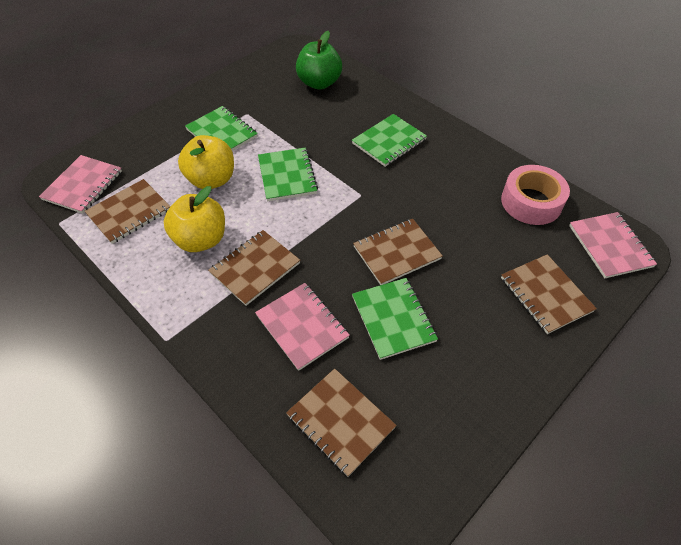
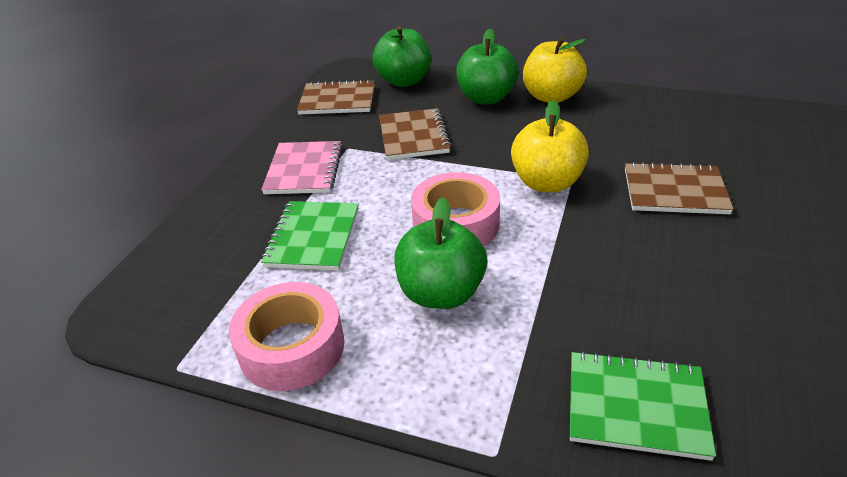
brown notebook: 5 -> 3
green apple: 1 -> 3
green notebook: 4 -> 2
pink notebook: 3 -> 1
pink tape: 1 -> 2

